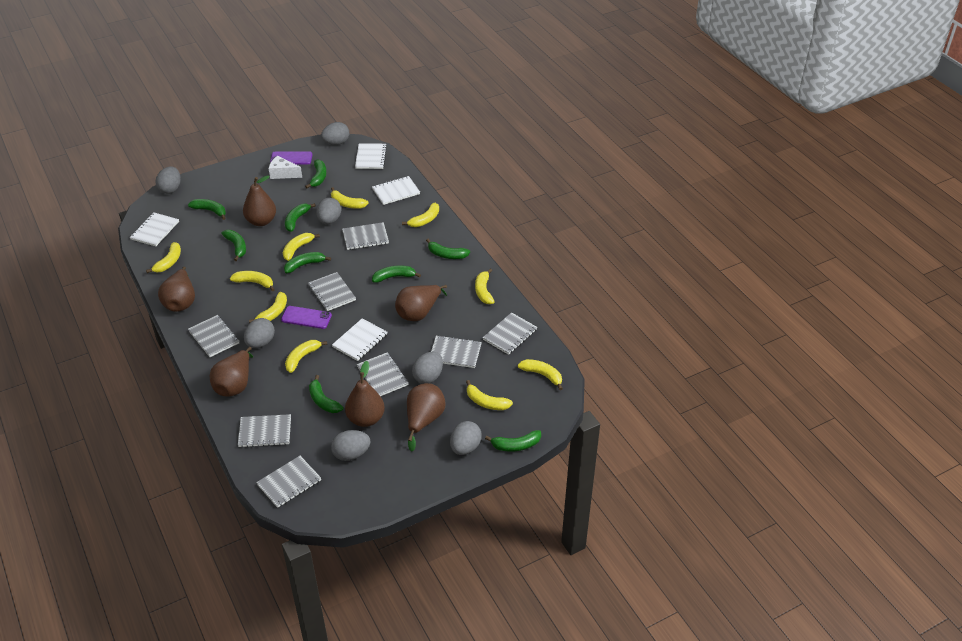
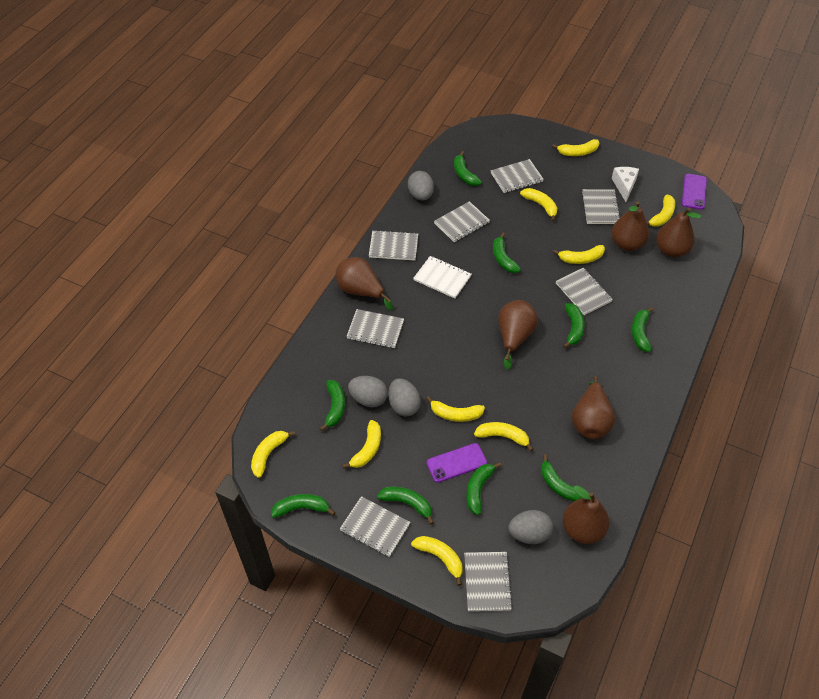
grey egg: 7 -> 4
white notebook: 4 -> 1
yellow banana: 10 -> 9

